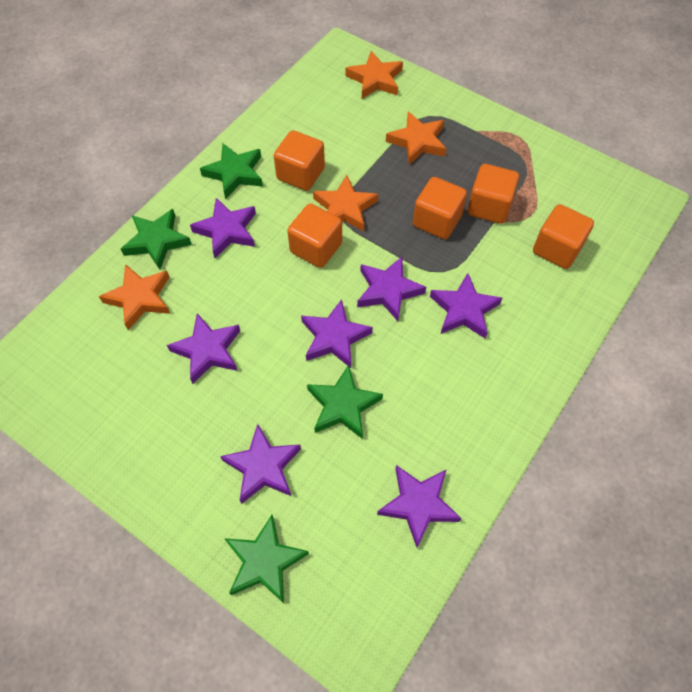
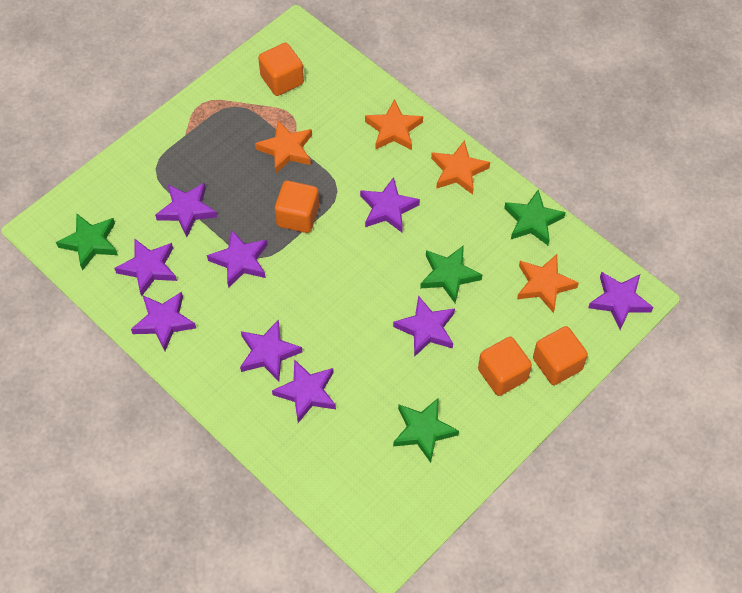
orange cube: 5 -> 4
purple star: 7 -> 9

